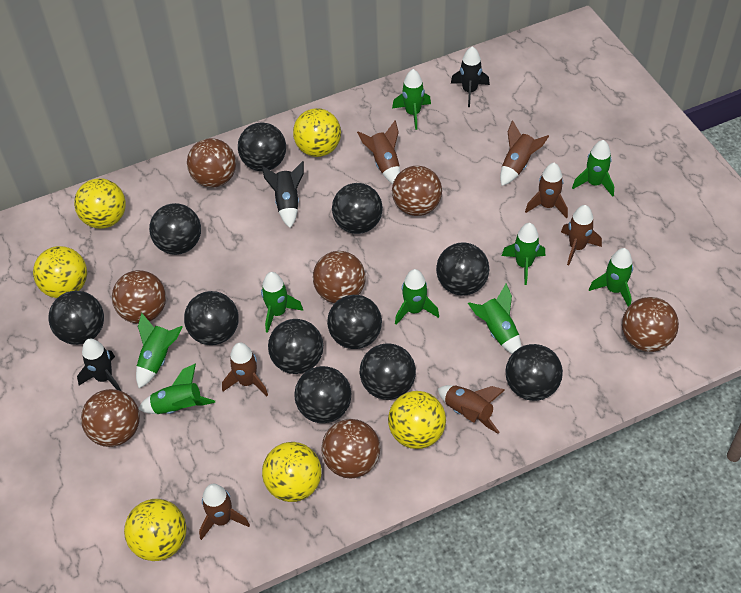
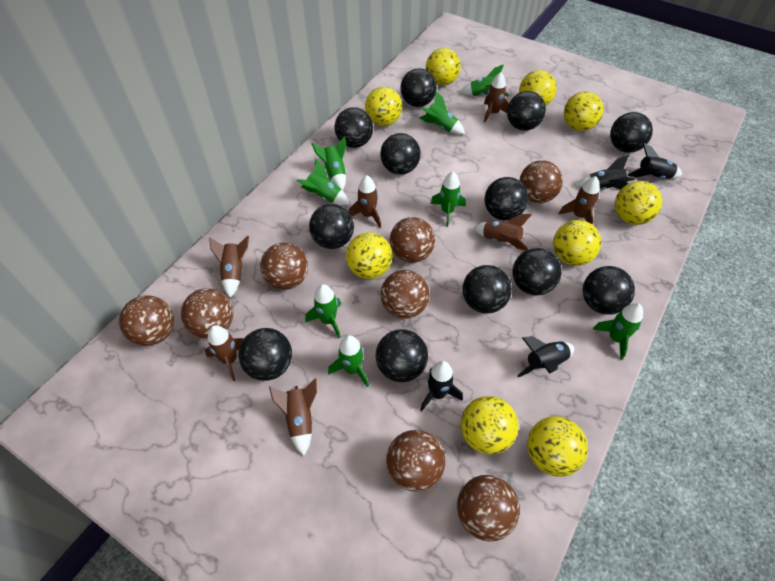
black ball: 11 -> 12
black rocket: 3 -> 4
brown ball: 7 -> 8
green rocket: 9 -> 8
yellow ball: 6 -> 9

